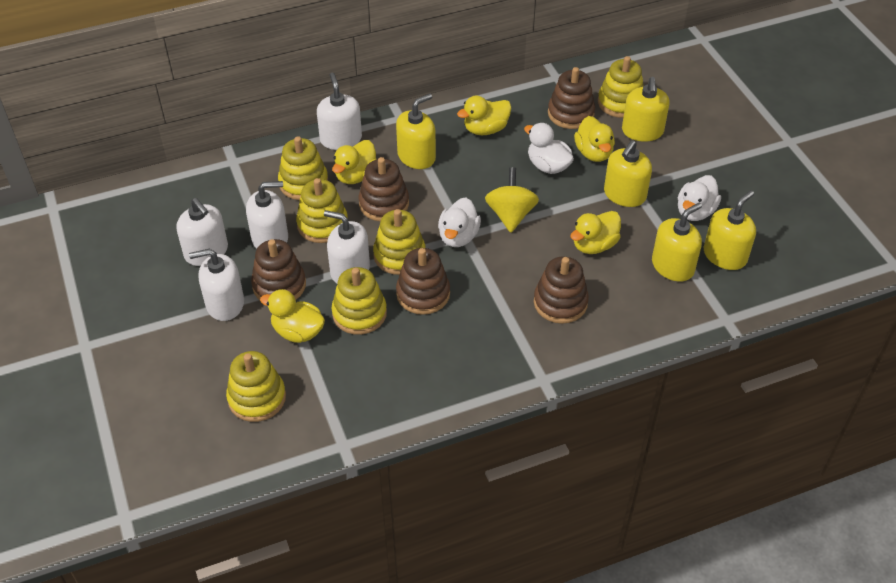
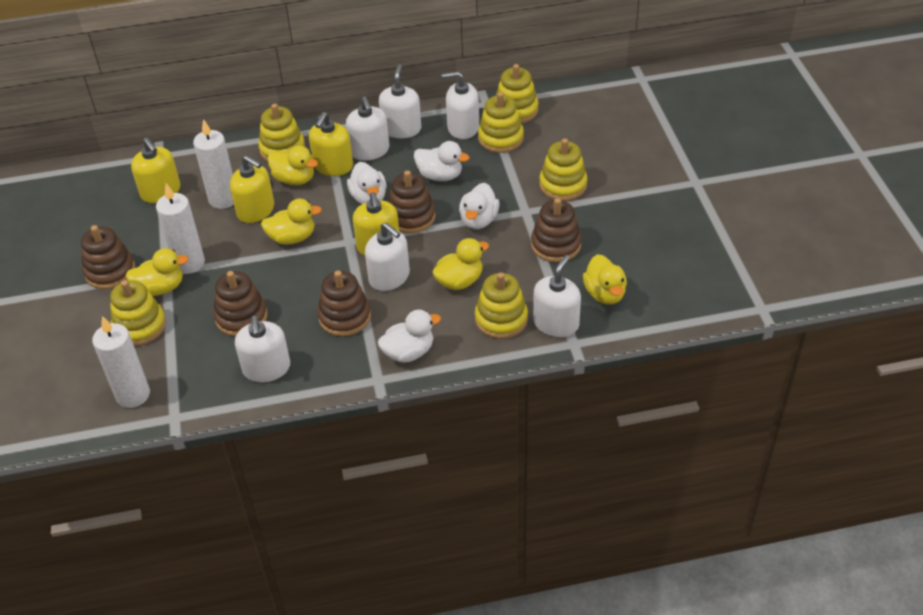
white candle: 0 -> 3
white duck: 3 -> 4
white soap dispenser: 5 -> 6
yellow soap dispenser: 5 -> 4
yellow spinning top: 1 -> 0

